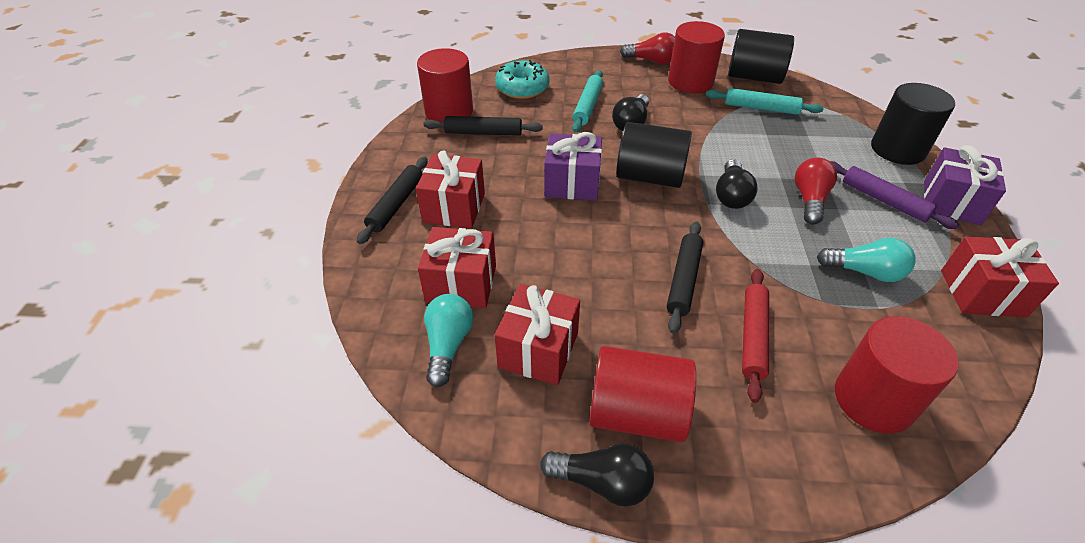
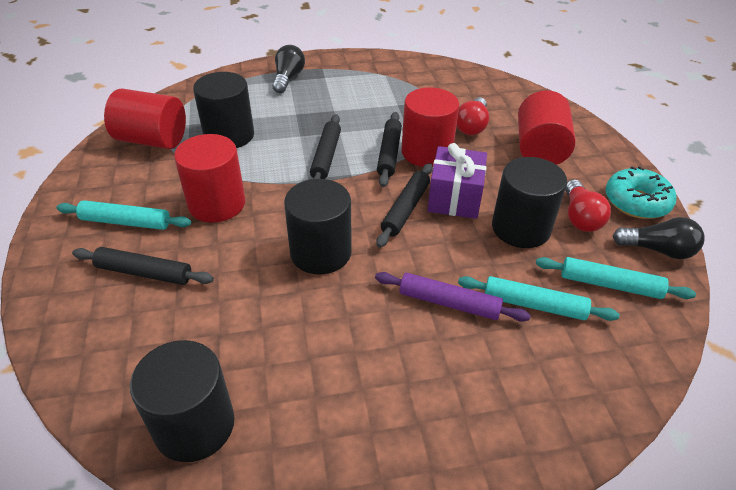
black cylinder: 3 -> 4
black light bulb: 3 -> 2
black rolling pin: 3 -> 4
purple gift: 2 -> 1
red gift: 4 -> 0
red rolling pin: 1 -> 0
turquoise light bulb: 2 -> 0
turquoise rolling pin: 2 -> 3

